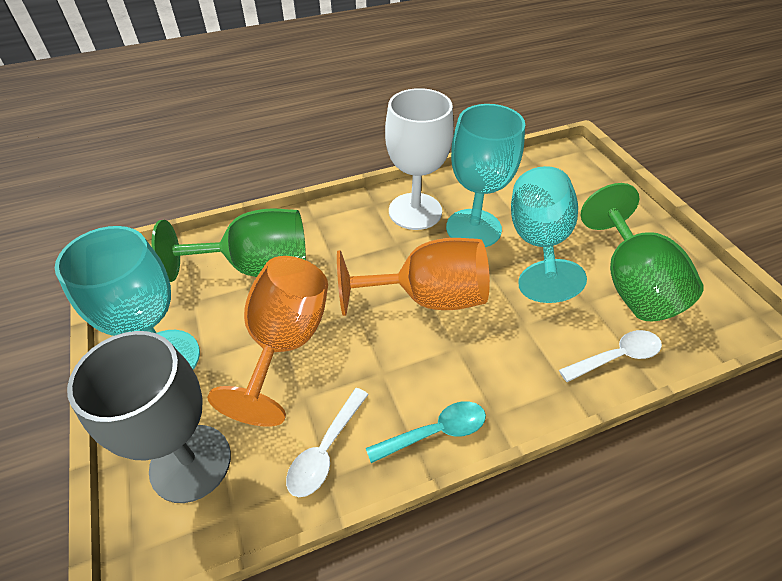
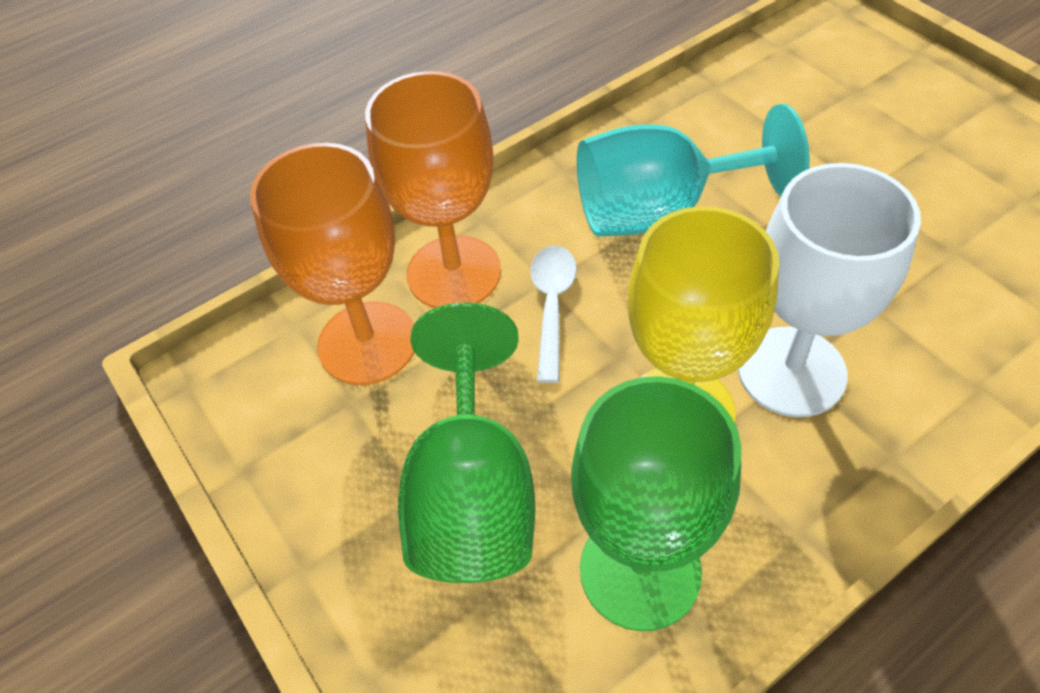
grey goblet: 1 -> 0
turquoise goblet: 3 -> 1
turquoise spoon: 1 -> 0
white spoon: 2 -> 1
yellow goblet: 0 -> 1

